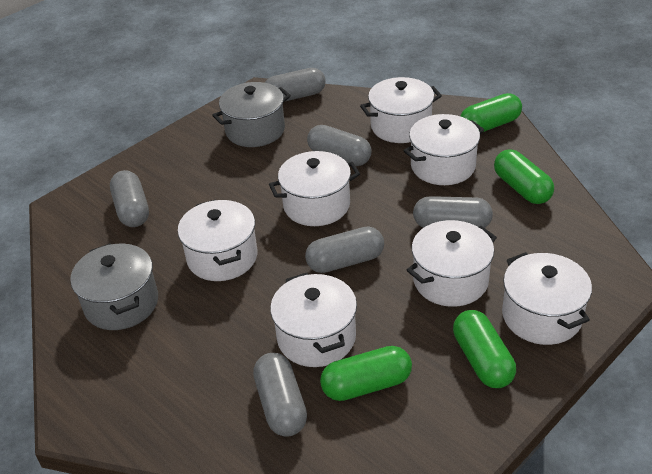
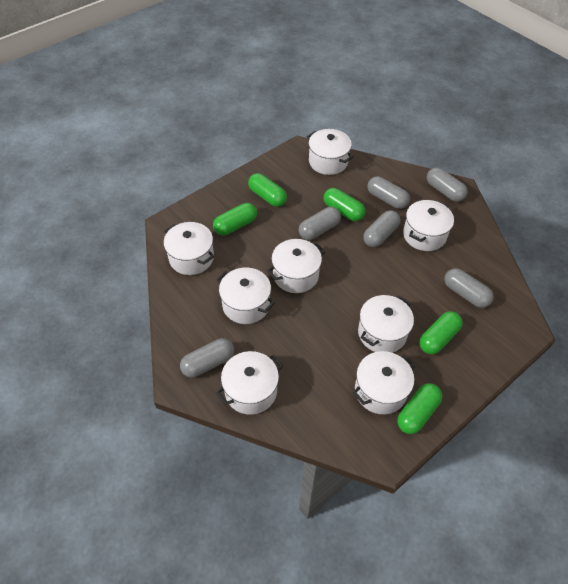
green capsule: 4 -> 5
grey pot: 2 -> 0
white pot: 7 -> 8

